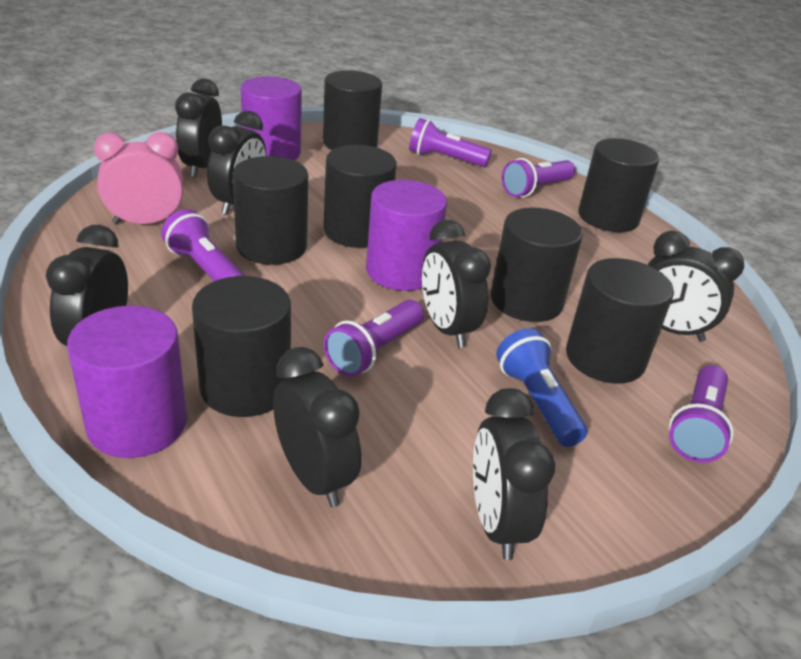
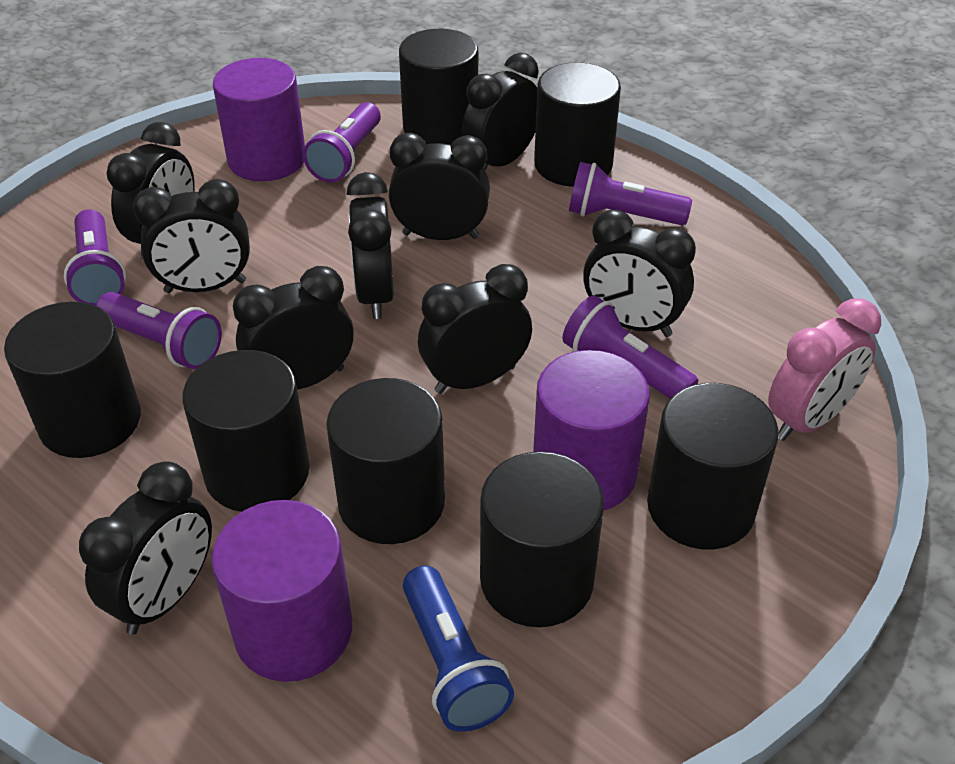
black clock: 7 -> 9

